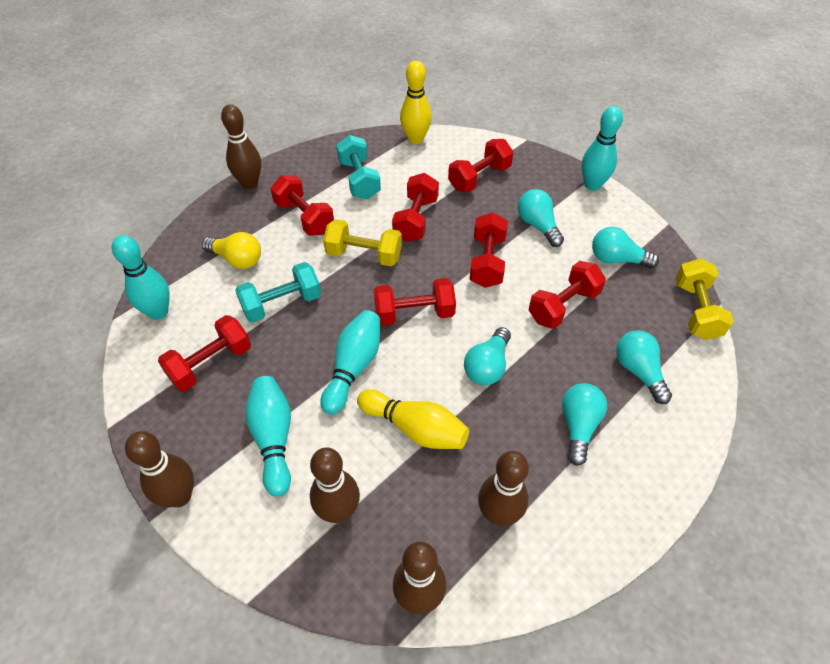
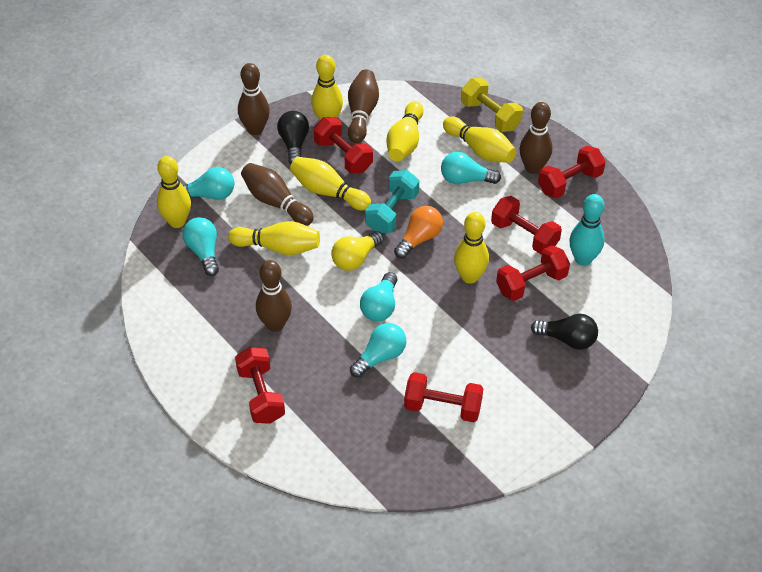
black light bulb: 0 -> 2
orange light bulb: 0 -> 1
red dumbbell: 7 -> 6
turquoise bowling pin: 4 -> 1
turquoise dumbbell: 2 -> 1
yellow bowling pin: 2 -> 7
yellow dumbbell: 2 -> 1

